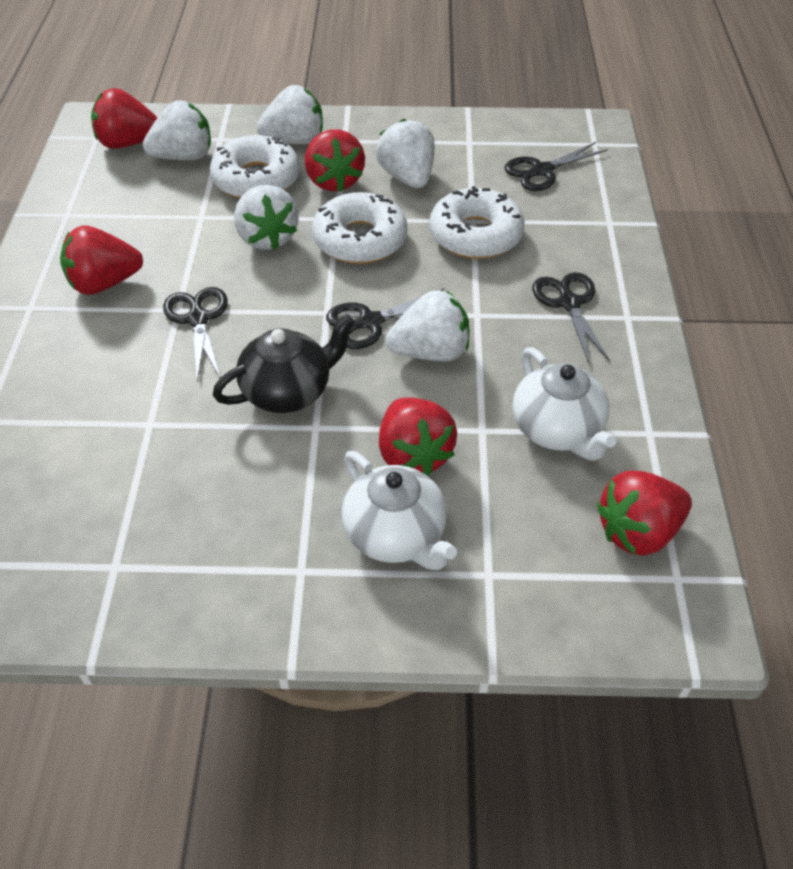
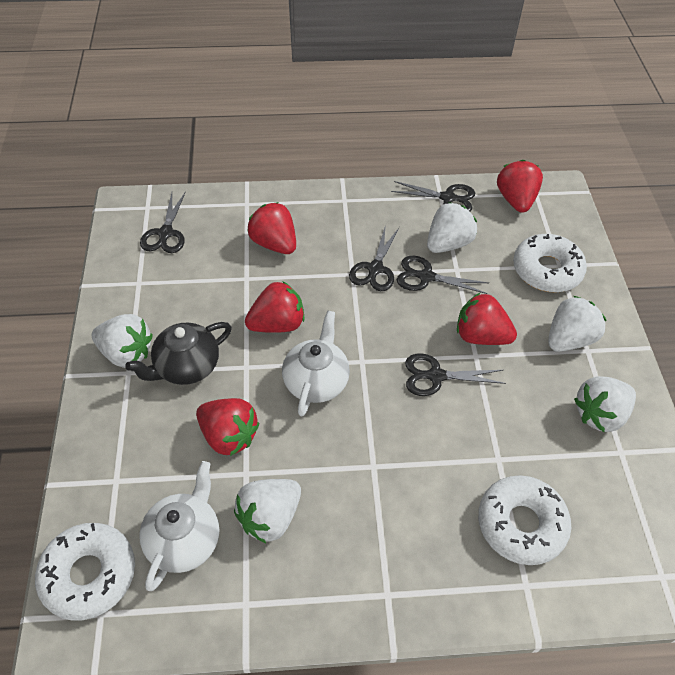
black scissors: 4 -> 5

